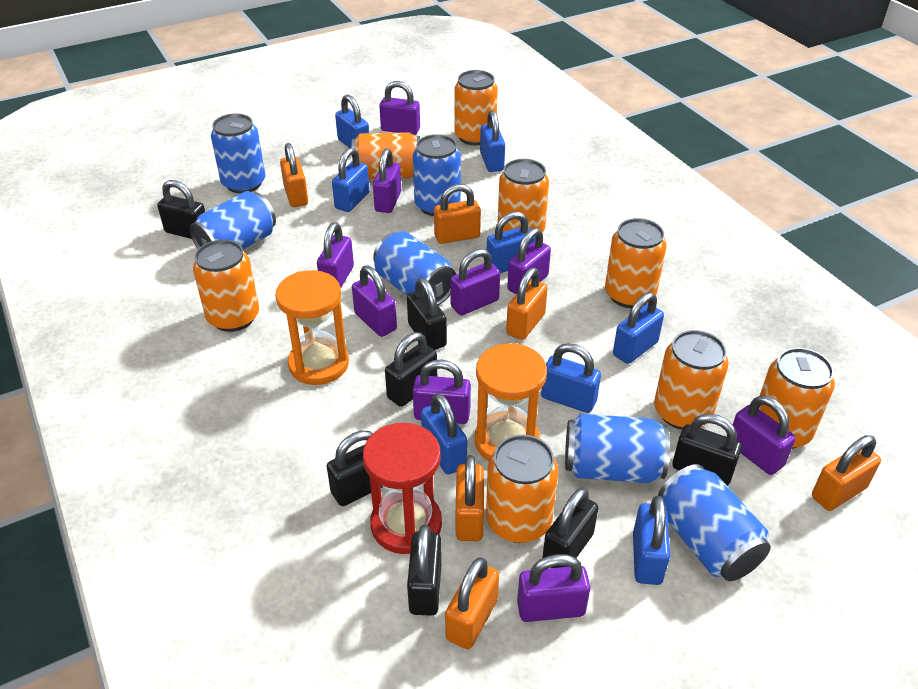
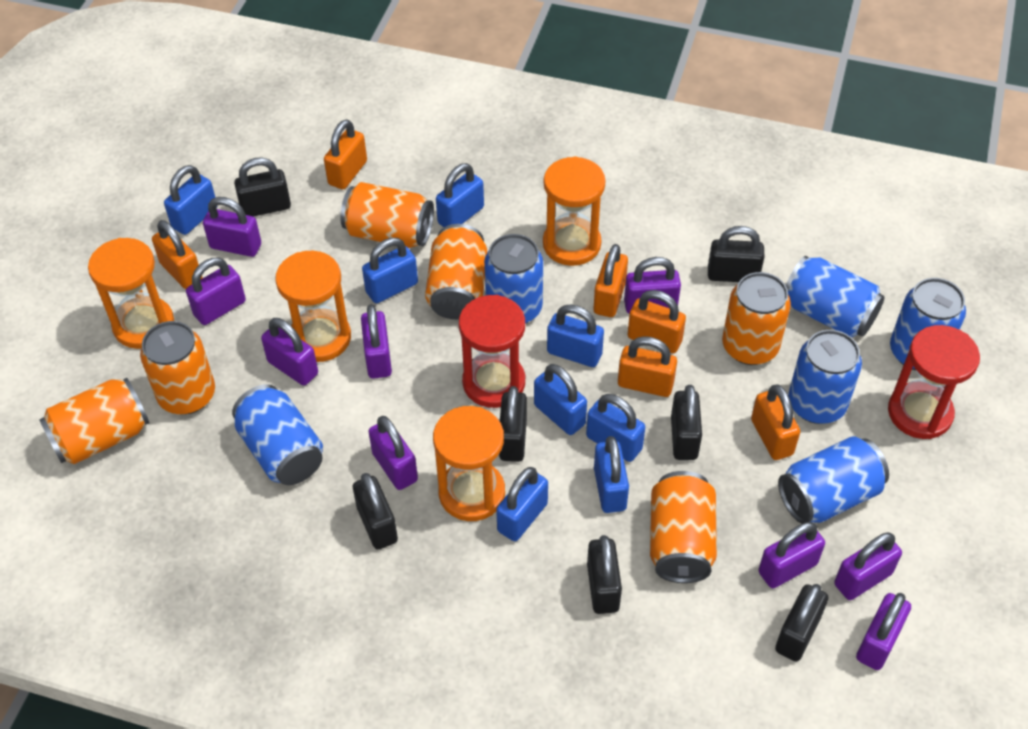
orange can: 8 -> 6
orange hourglass: 2 -> 4
red hourglass: 1 -> 2

